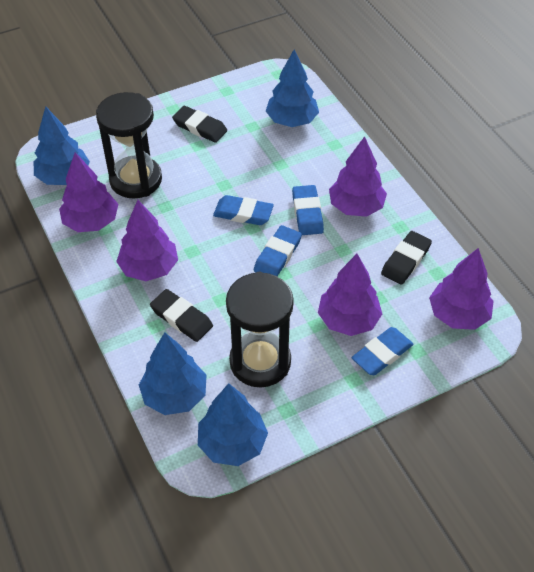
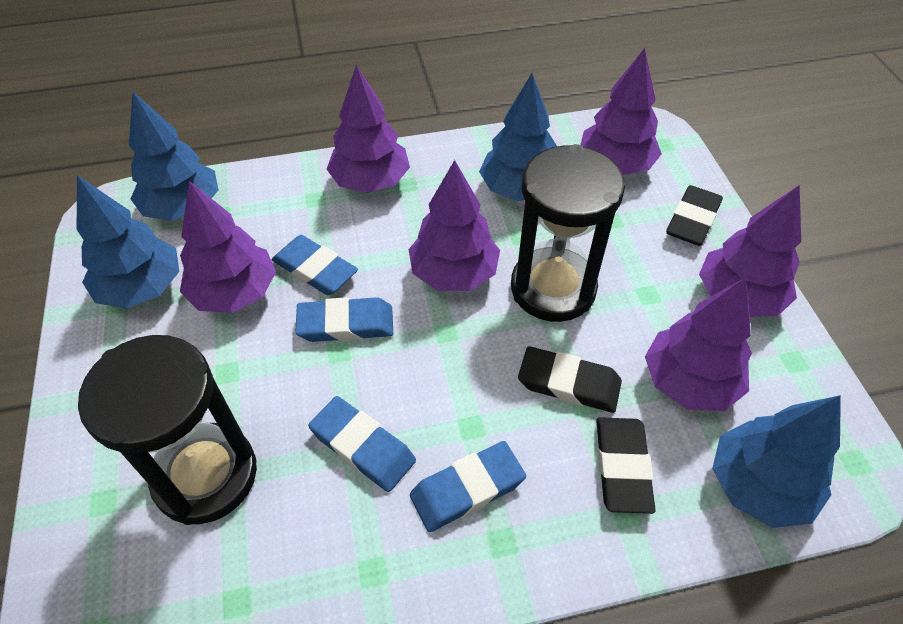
purple tree: 5 -> 6

